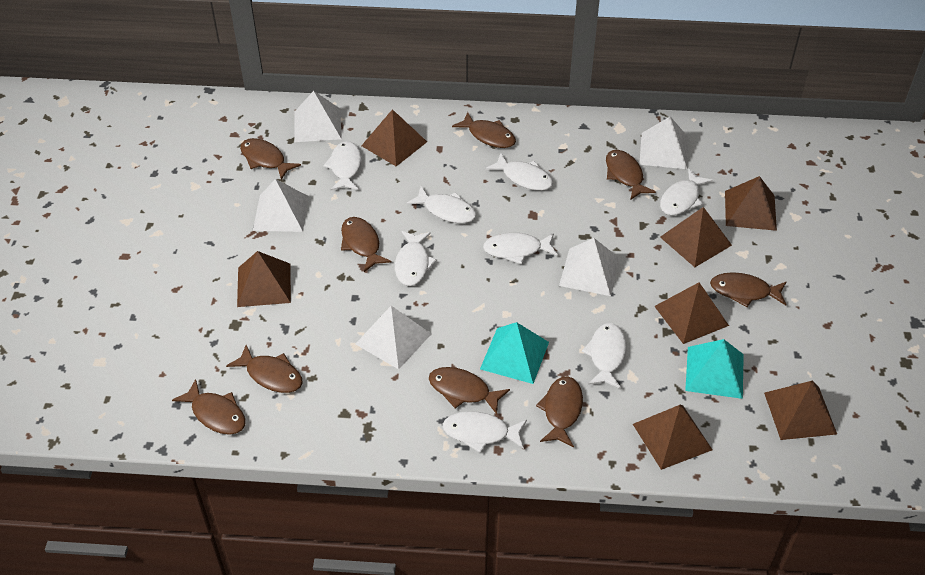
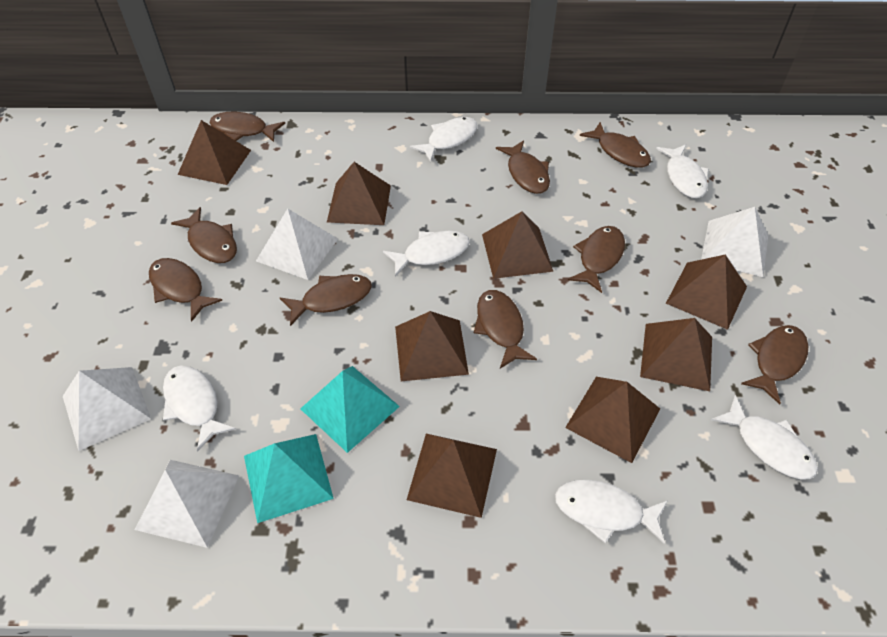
brown pyramid: 7 -> 8
white fish: 8 -> 6
white pyramid: 5 -> 4

